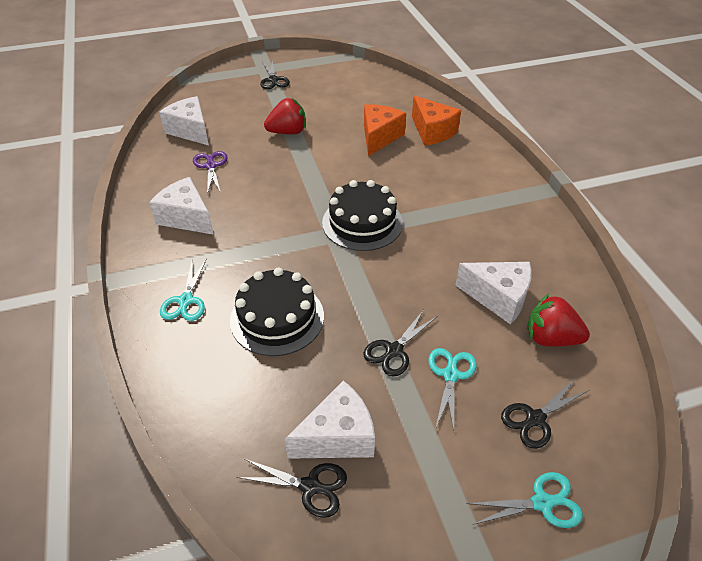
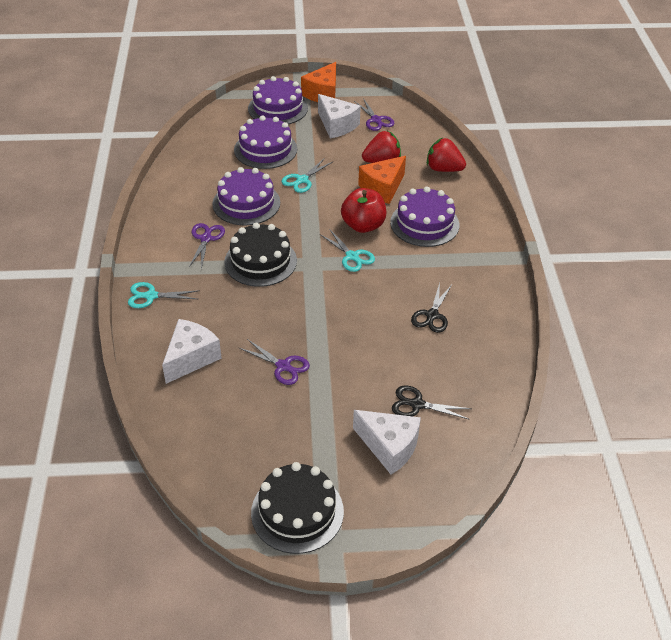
black scissors: 4 -> 2
purple cake: 0 -> 4
purple scissors: 1 -> 3
red apple: 0 -> 1
white cheese: 4 -> 3

